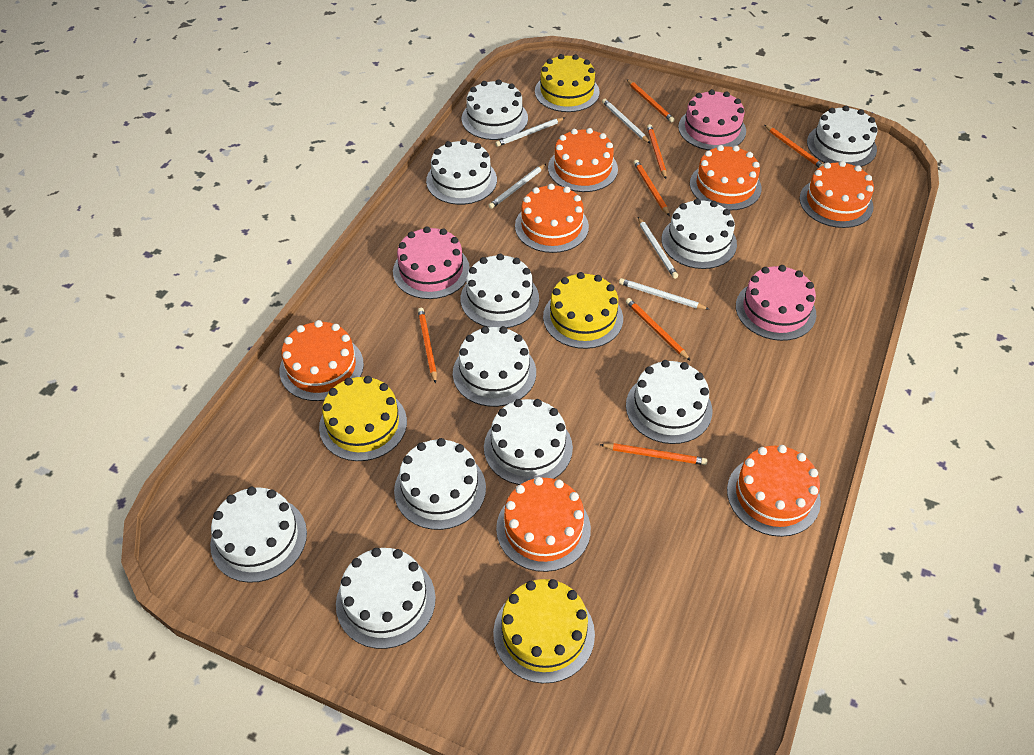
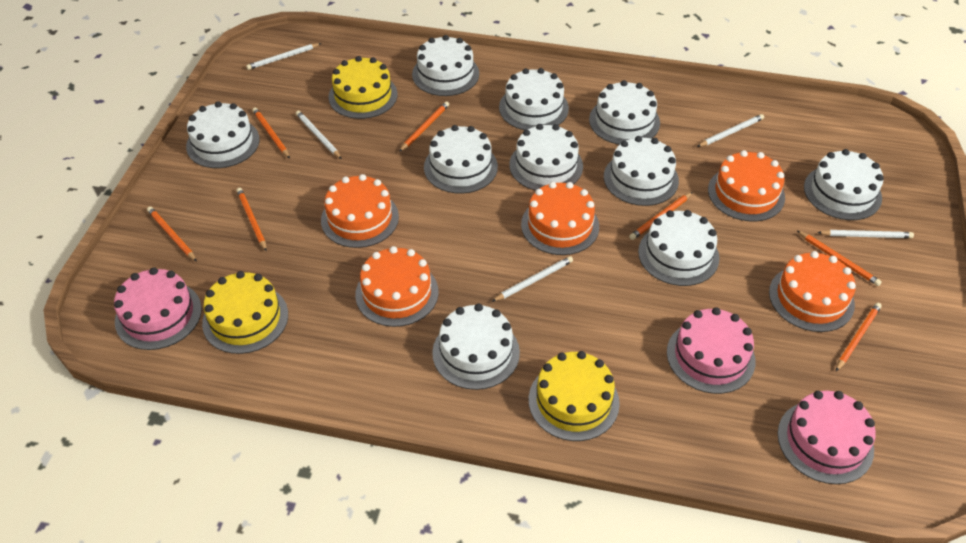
orange cake: 7 -> 5
white cake: 11 -> 10
yellow cake: 4 -> 3

